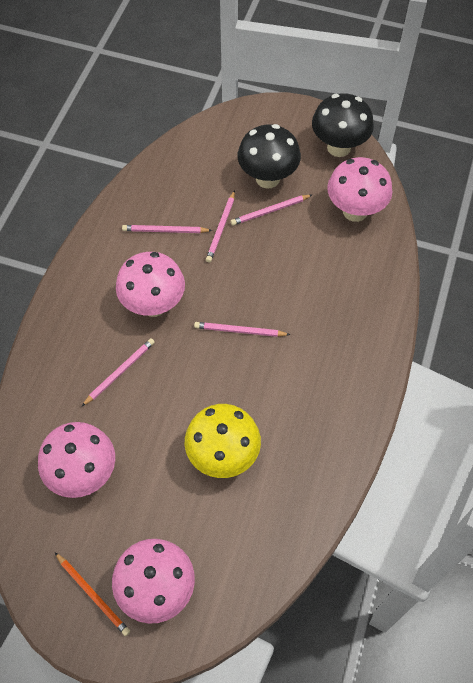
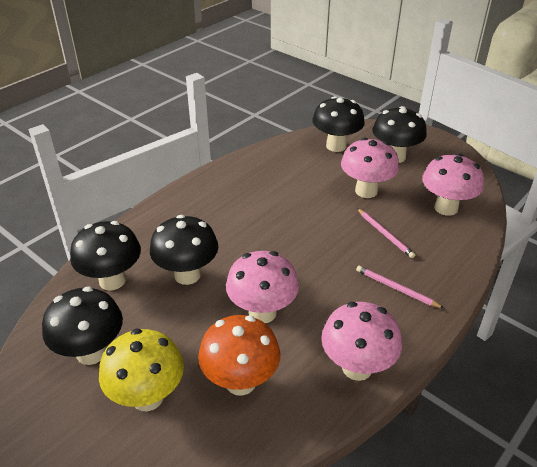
black mushroom: 2 -> 5
orange mushroom: 0 -> 1
orange pencil: 1 -> 0
pink pencil: 5 -> 2

